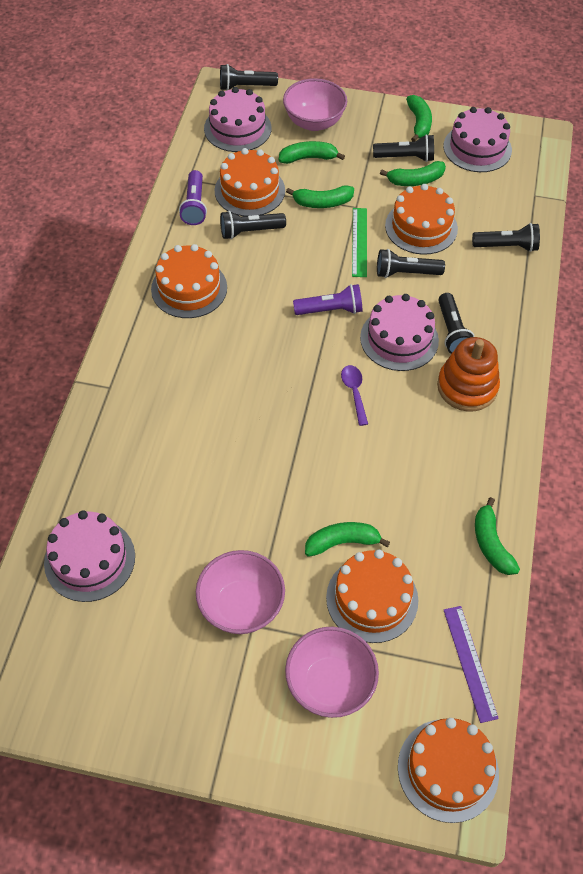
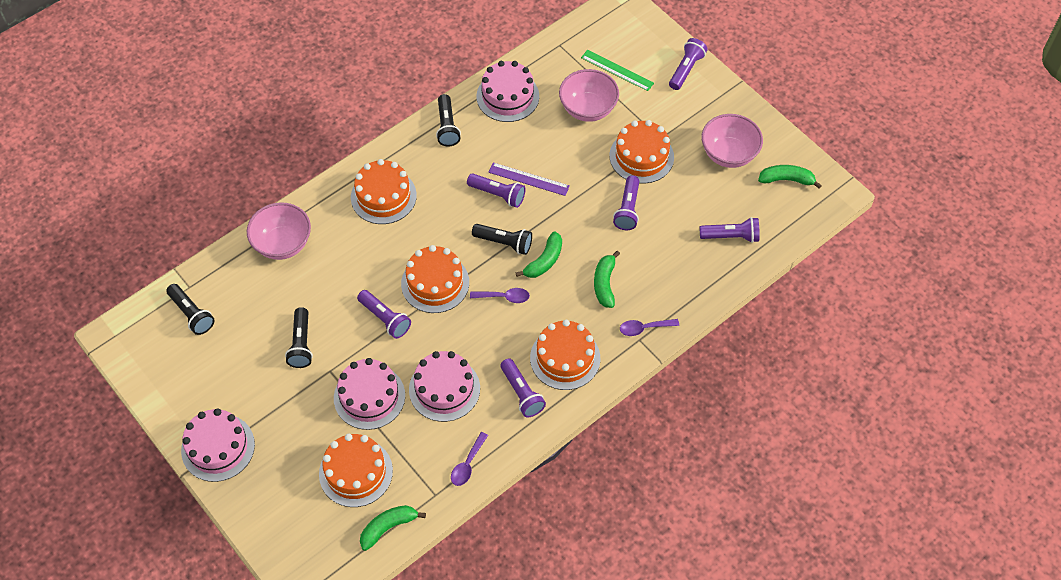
black flashlight: 6 -> 4
green banana: 6 -> 4
orange stacking toy: 1 -> 0
purple flashlight: 2 -> 6
purple spoon: 1 -> 3

